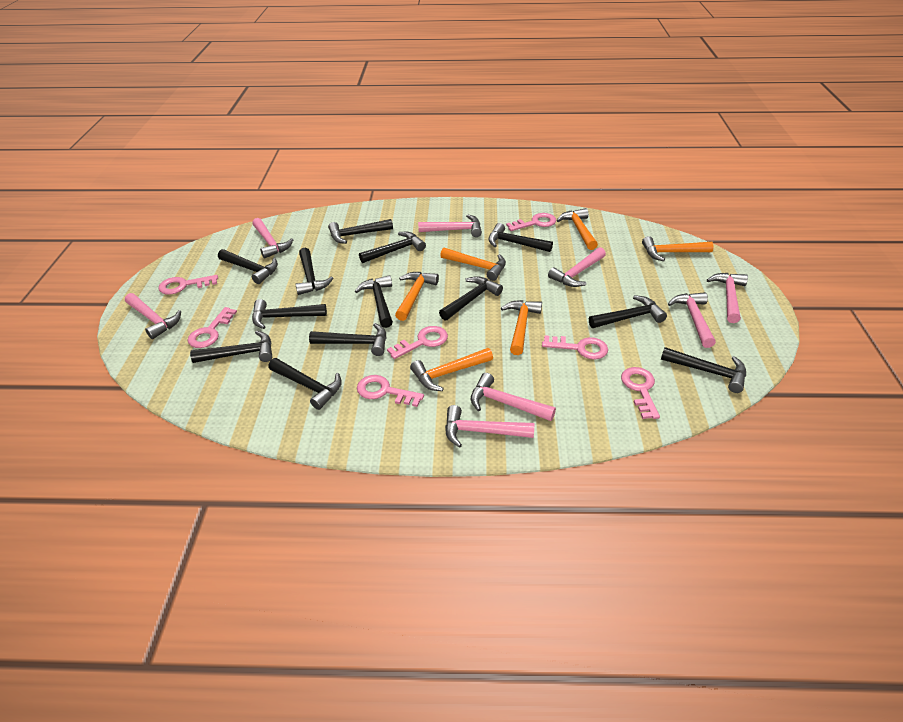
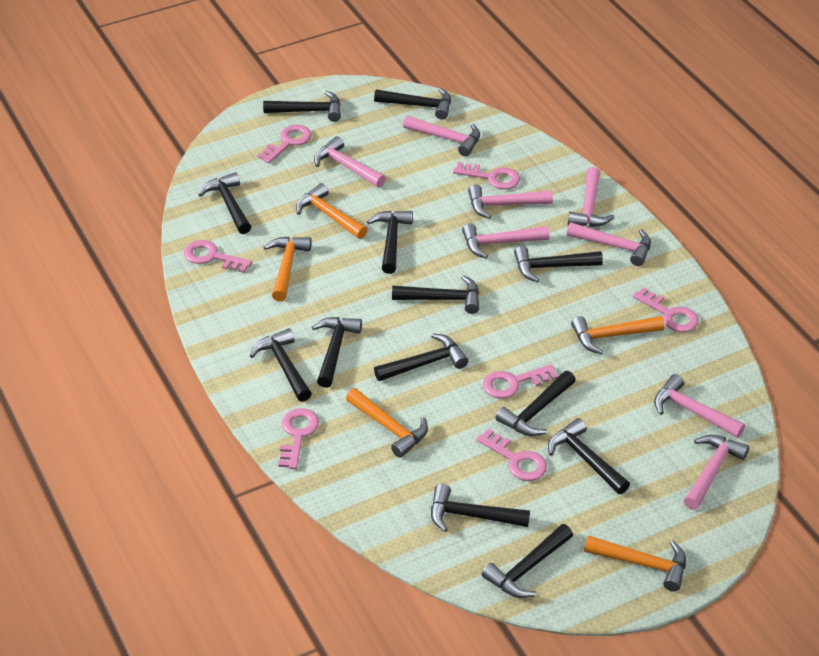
orange hammer: 6 -> 5

